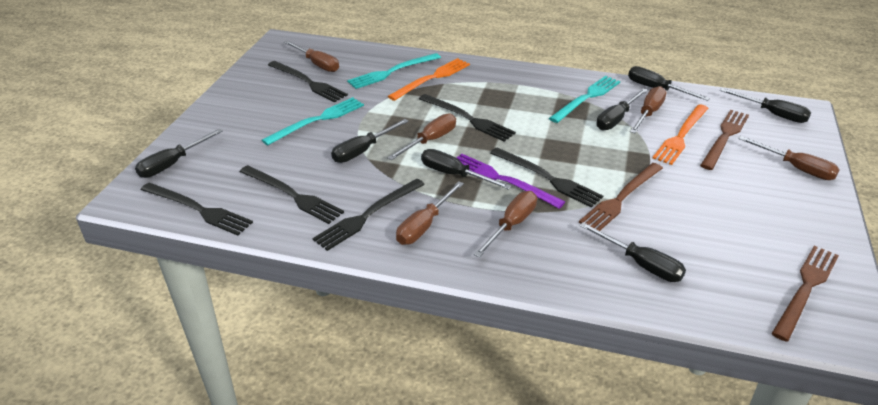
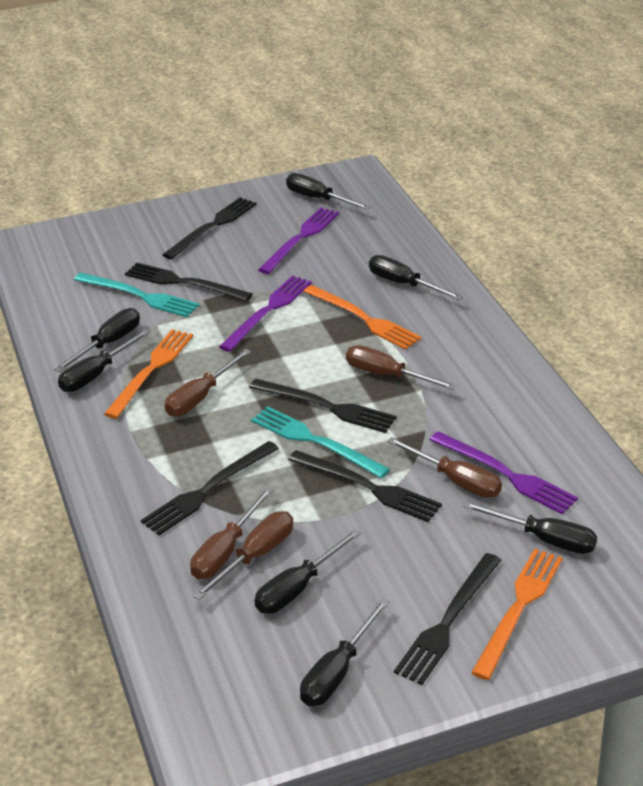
brown fork: 3 -> 0
brown screwdriver: 6 -> 5
orange fork: 2 -> 3
purple fork: 1 -> 3
turquoise fork: 3 -> 2

